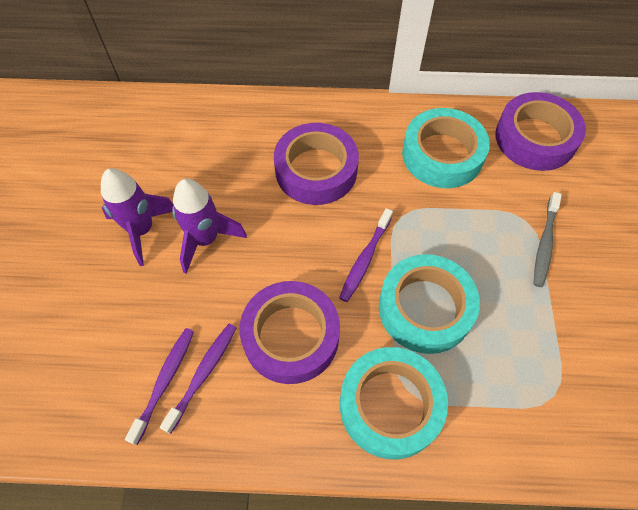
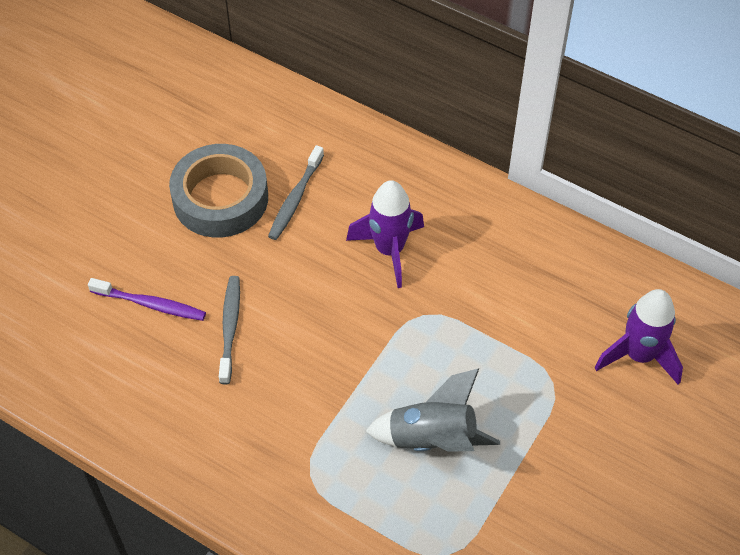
grey rocket: 0 -> 1
grey tape: 0 -> 1
grey toothbrush: 1 -> 2
purple tape: 3 -> 0
purple toothbrush: 3 -> 1
turquoise tape: 3 -> 0

